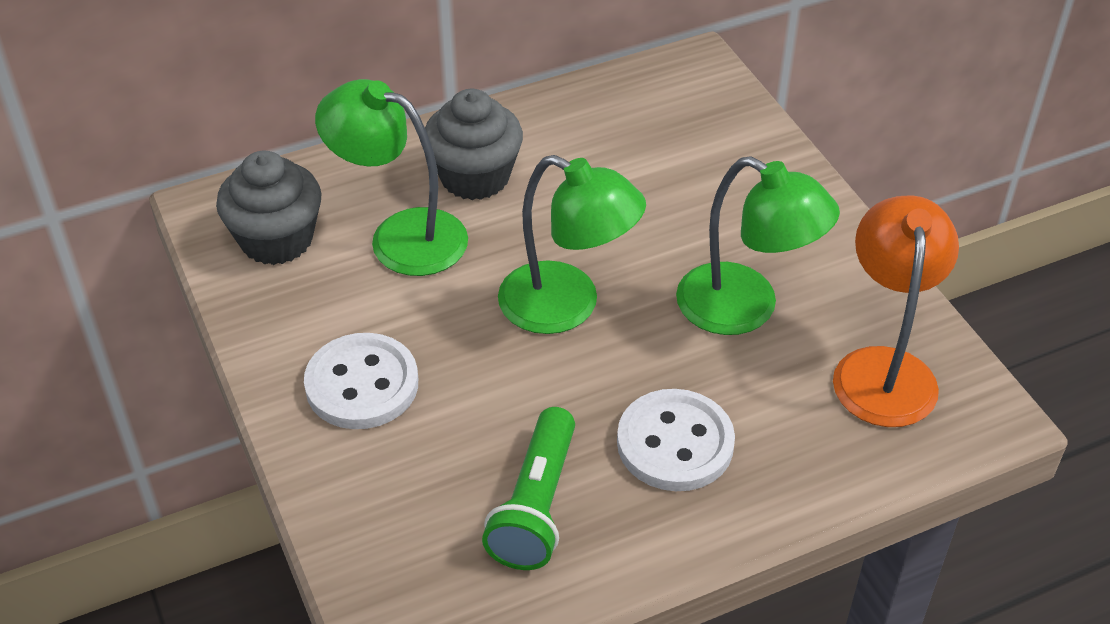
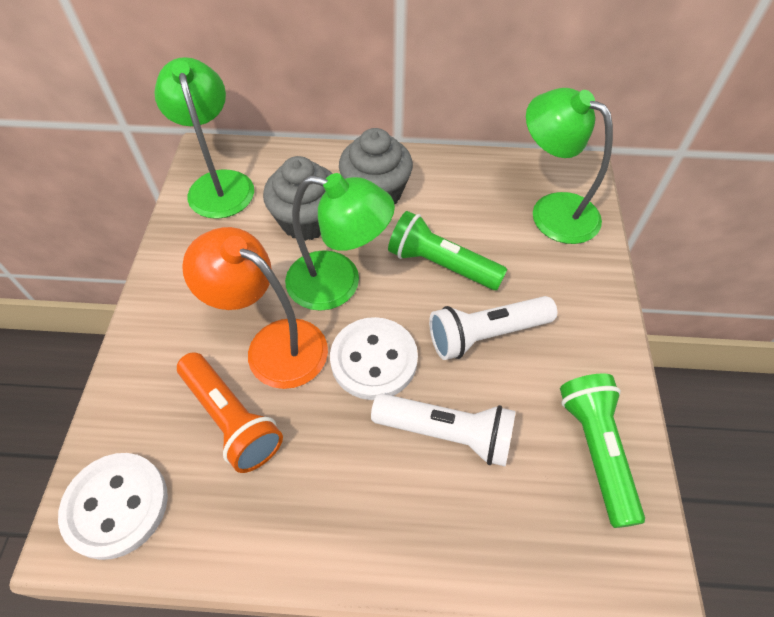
green flashlight: 1 -> 2
orange flashlight: 0 -> 1
white flashlight: 0 -> 2

